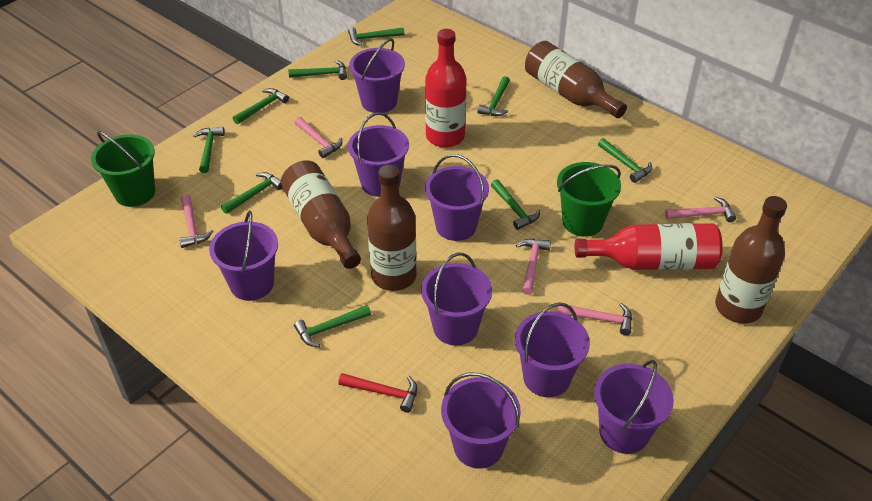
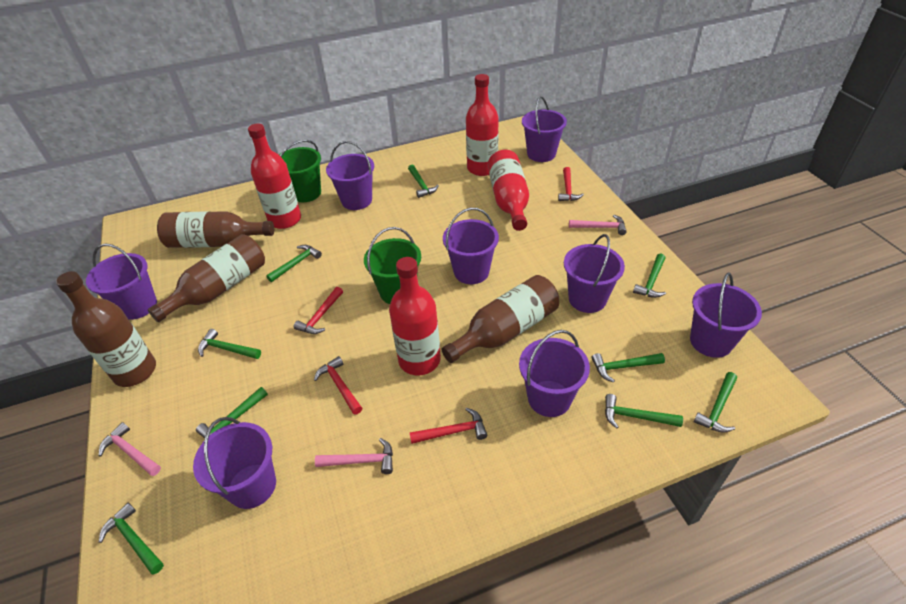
pink hammer: 5 -> 3
red bottle: 2 -> 4
red hammer: 1 -> 4

